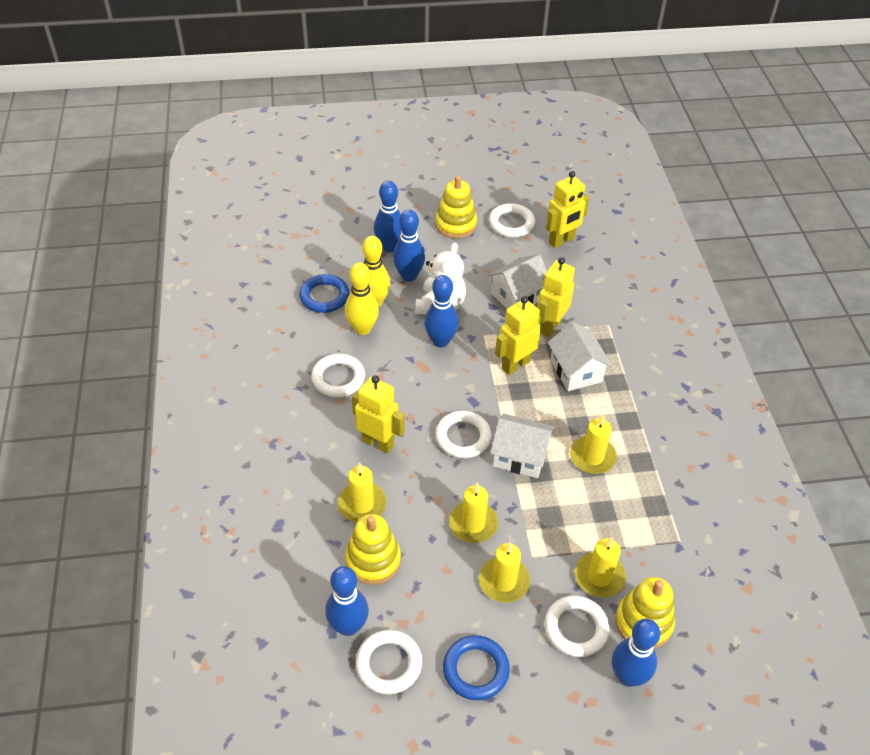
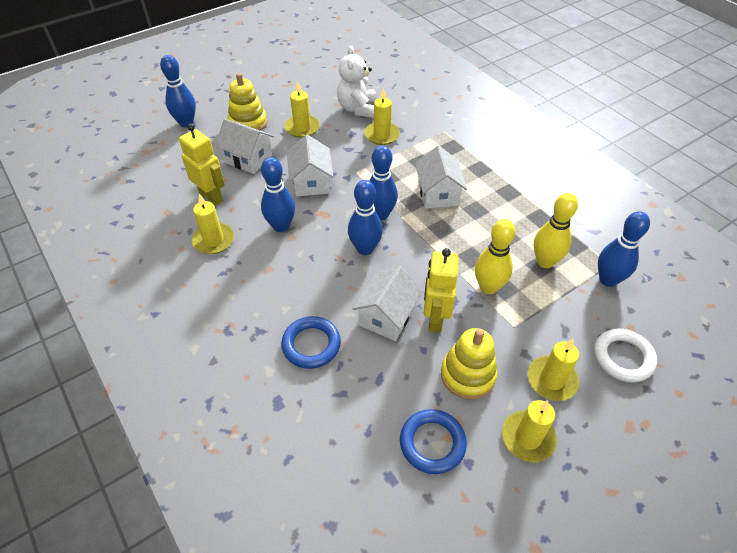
white house: 3 -> 4
white ring: 5 -> 1
yellow robot: 4 -> 2
yellow stacking toy: 3 -> 2

